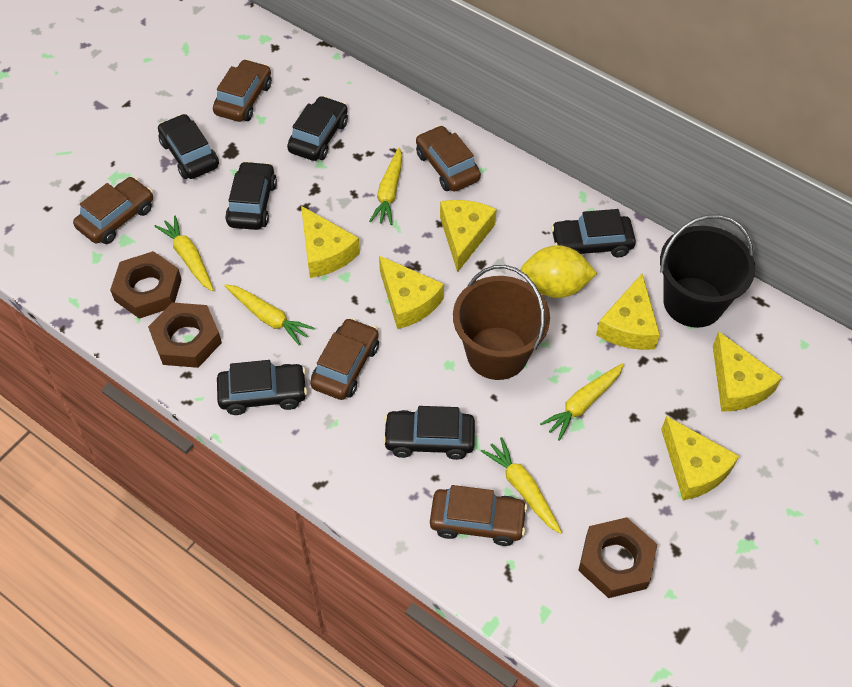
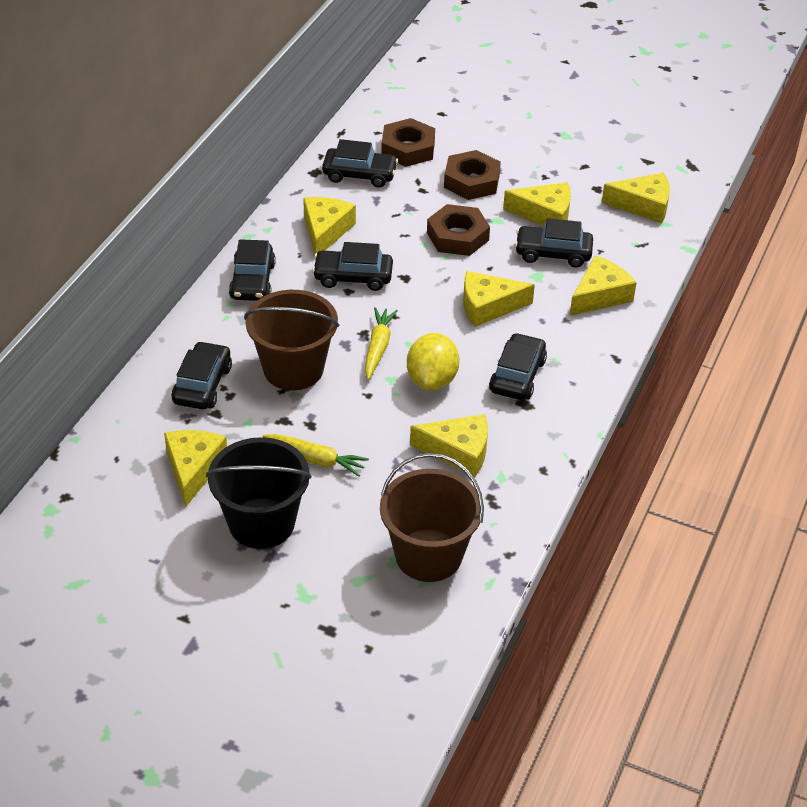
brown bucket: 1 -> 2
brown car: 5 -> 0
yellow carrot: 5 -> 2
yellow cheese: 6 -> 7

